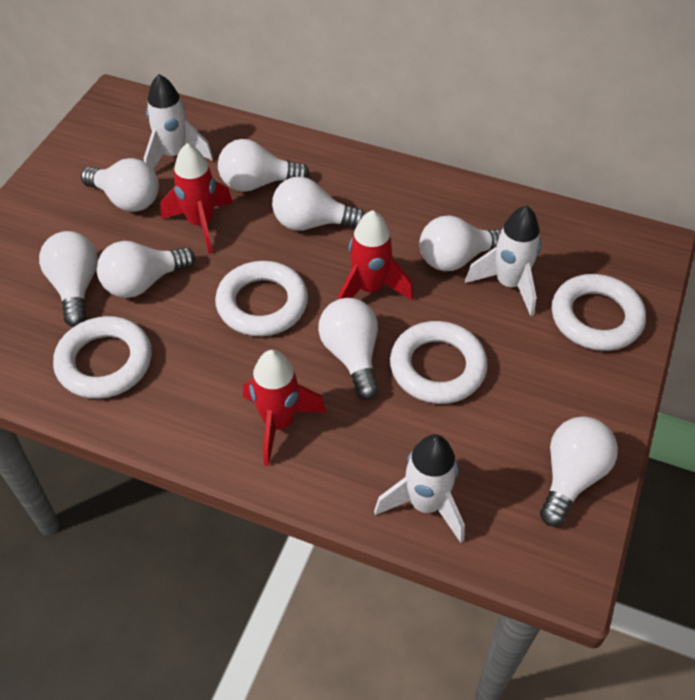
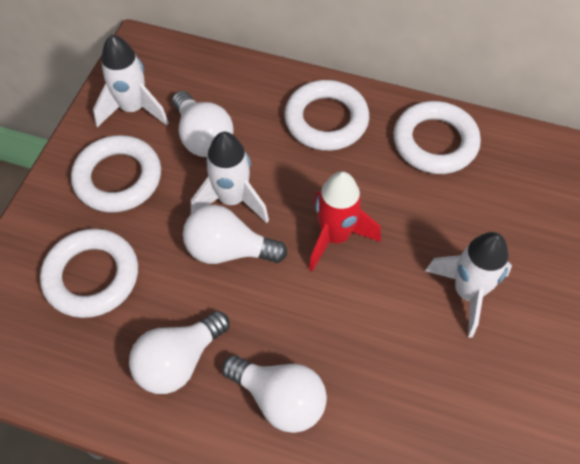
red rocket: 3 -> 1
white light bulb: 8 -> 4

